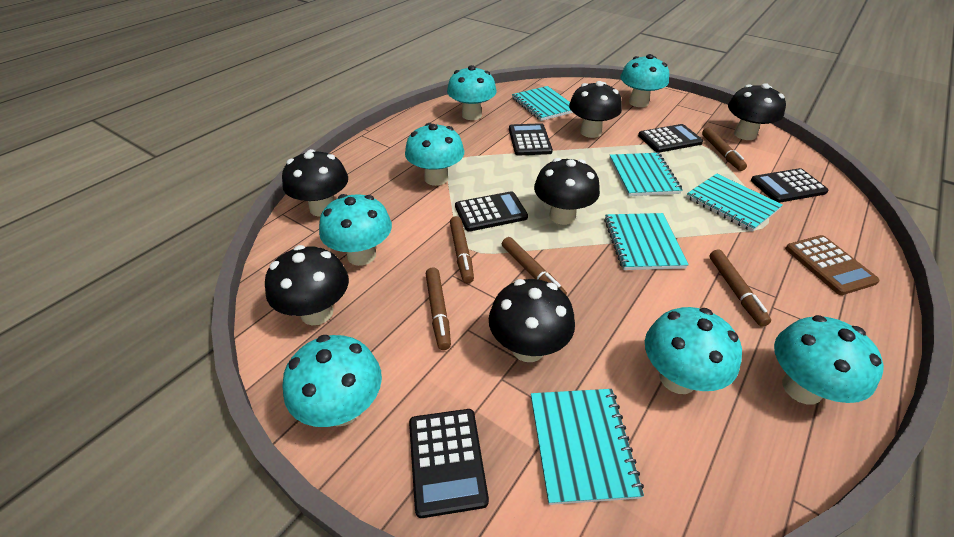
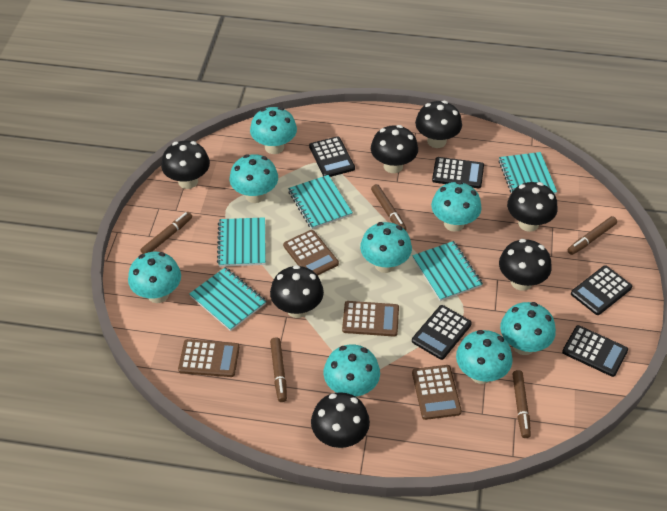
black mushroom: 6 -> 7
brown calculator: 1 -> 4
turquoise mushroom: 7 -> 8

